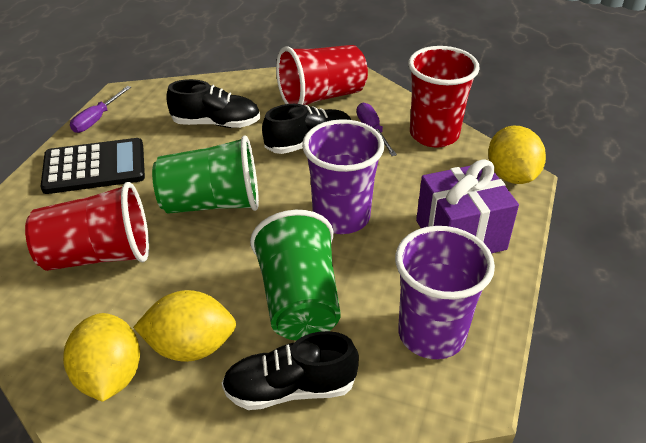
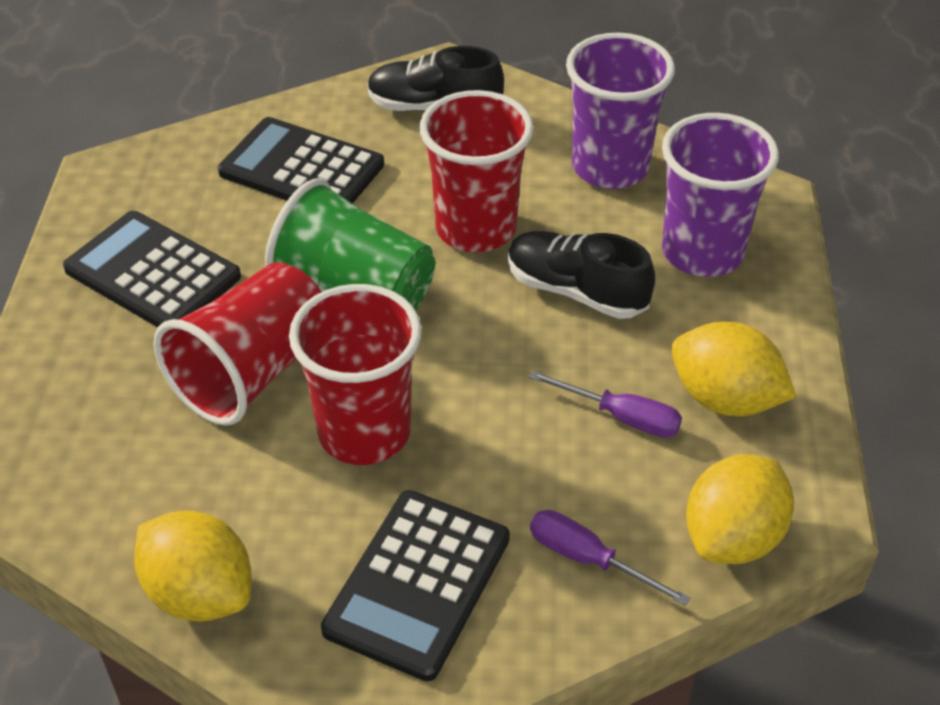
black calculator: 1 -> 3
black shoe: 3 -> 2
green cup: 2 -> 1
purple gift: 1 -> 0

